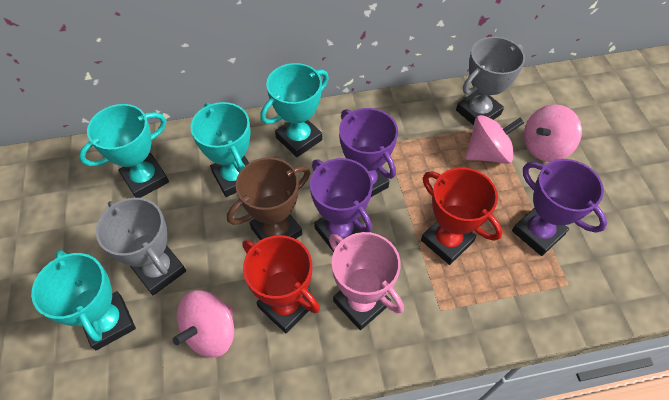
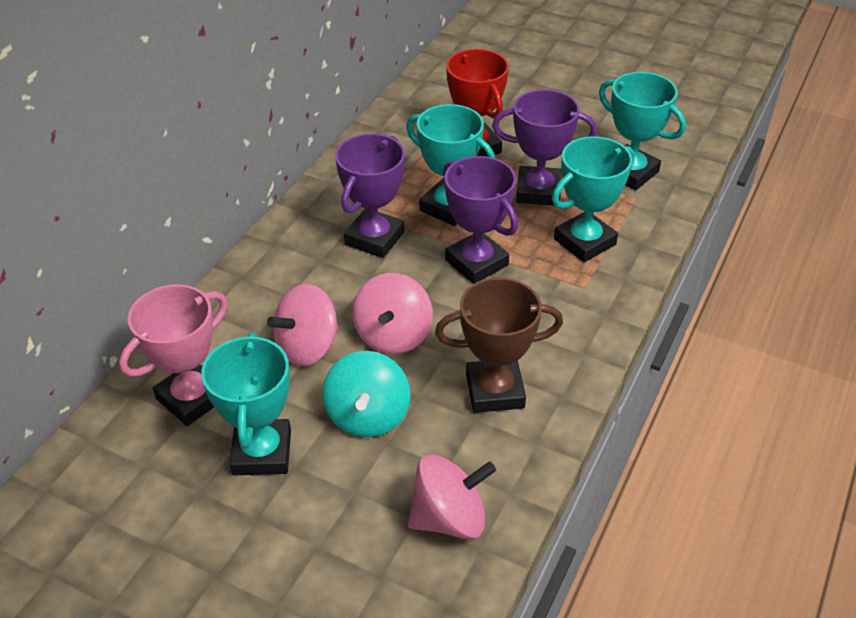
grey trophy: 2 -> 0
red trophy: 2 -> 1
turquoise spinning top: 0 -> 1

